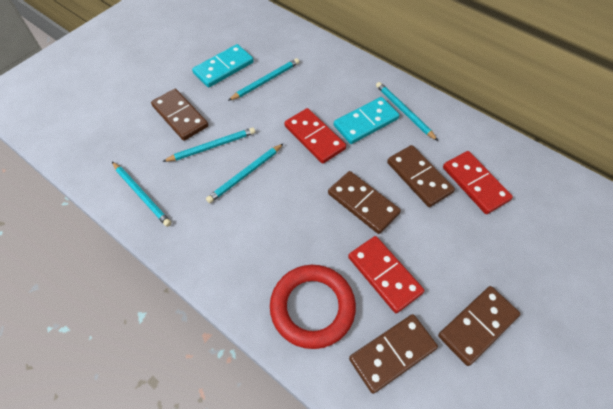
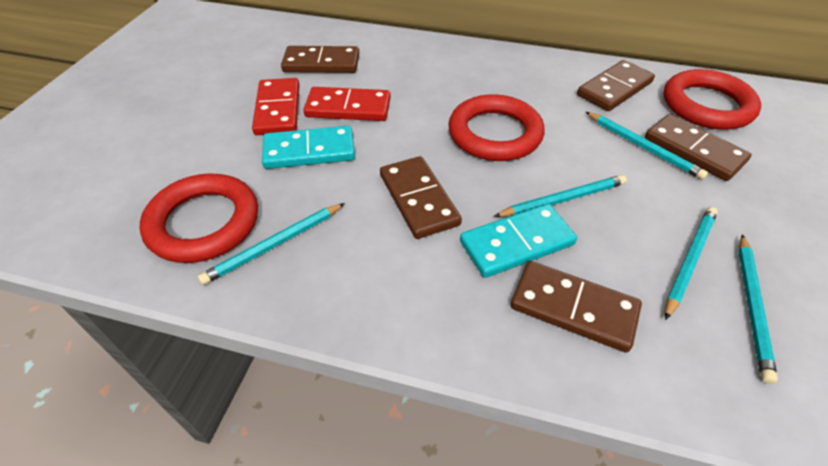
red domino: 3 -> 2
red ring: 1 -> 3

